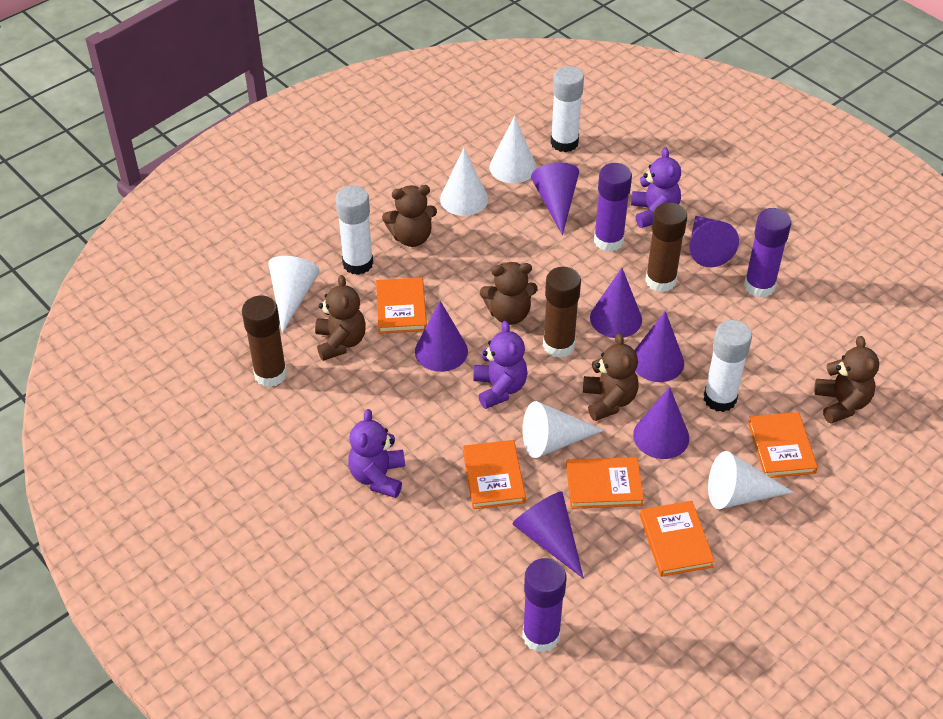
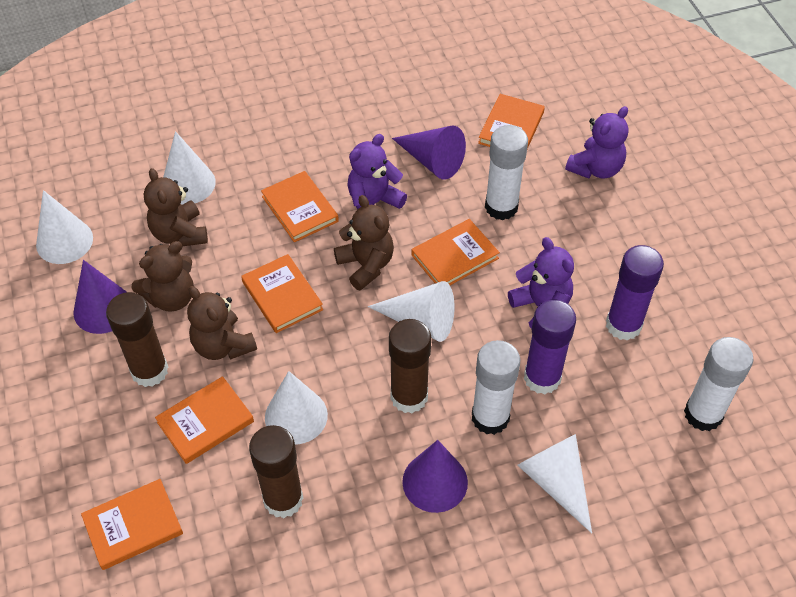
brown teddy bear: 5 -> 4
orange book: 5 -> 6
purple cone: 7 -> 3
purple glue stick: 3 -> 2

